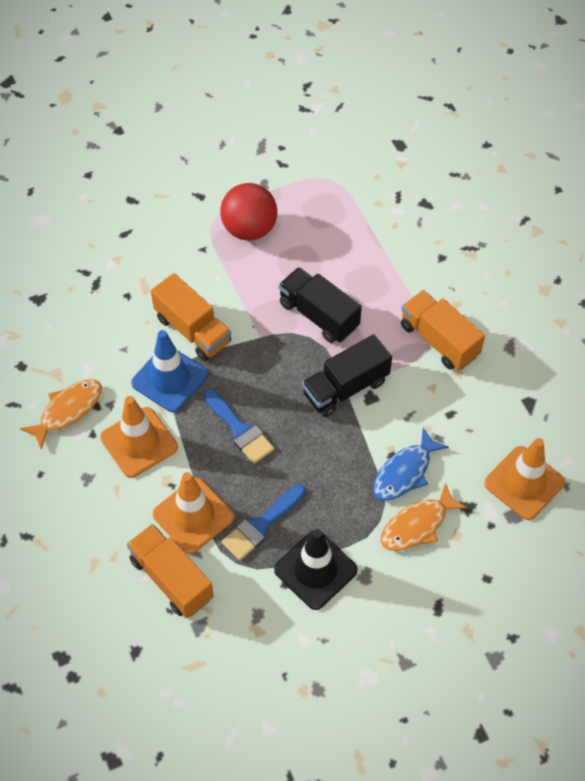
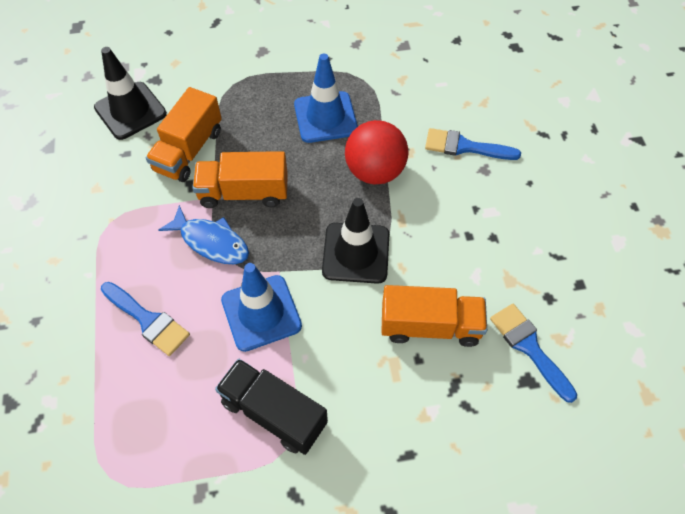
black traffic cone: 1 -> 2
black truck: 2 -> 1
blue brush: 2 -> 3
blue traffic cone: 1 -> 2
orange fish: 2 -> 0
orange traffic cone: 3 -> 0

